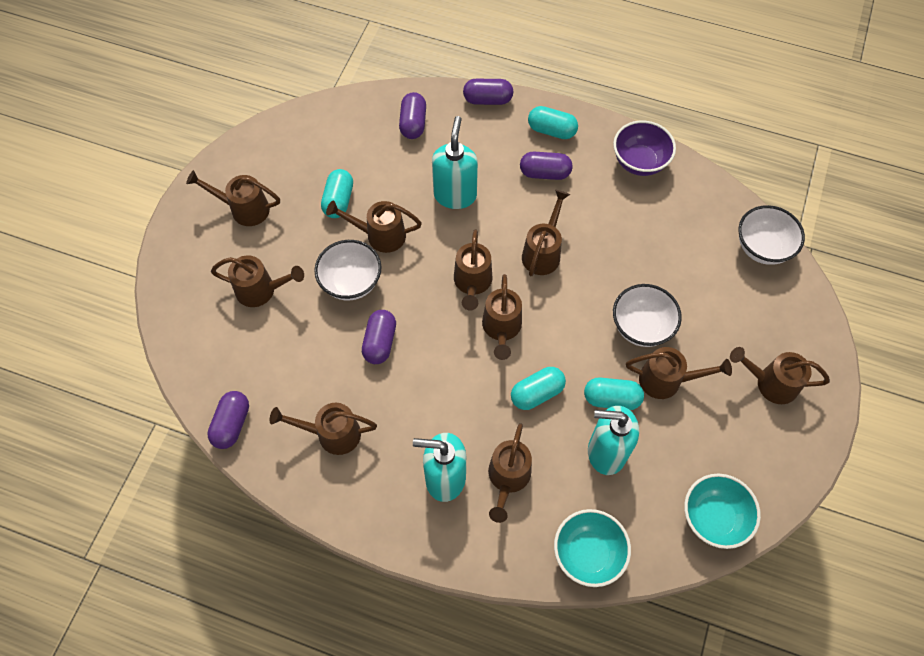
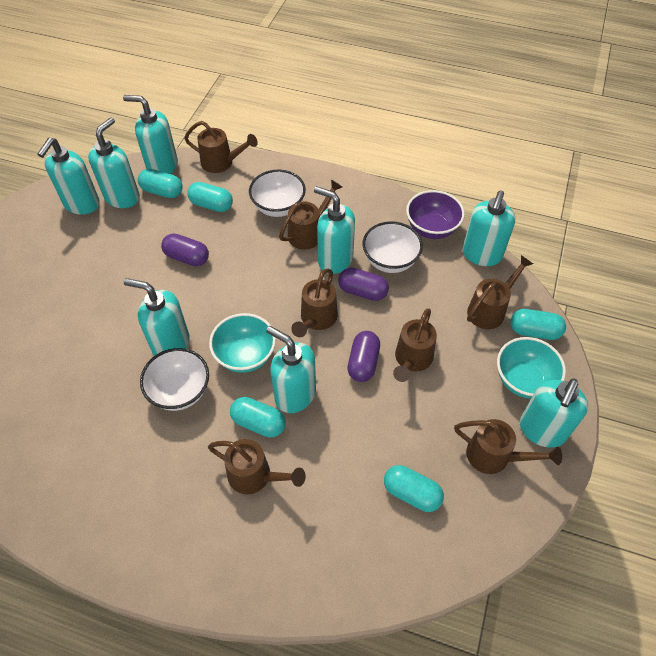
brown watering can: 10 -> 7
purple capsule: 5 -> 3
turquoise capsule: 4 -> 5
turquoise soap dispenser: 3 -> 8

